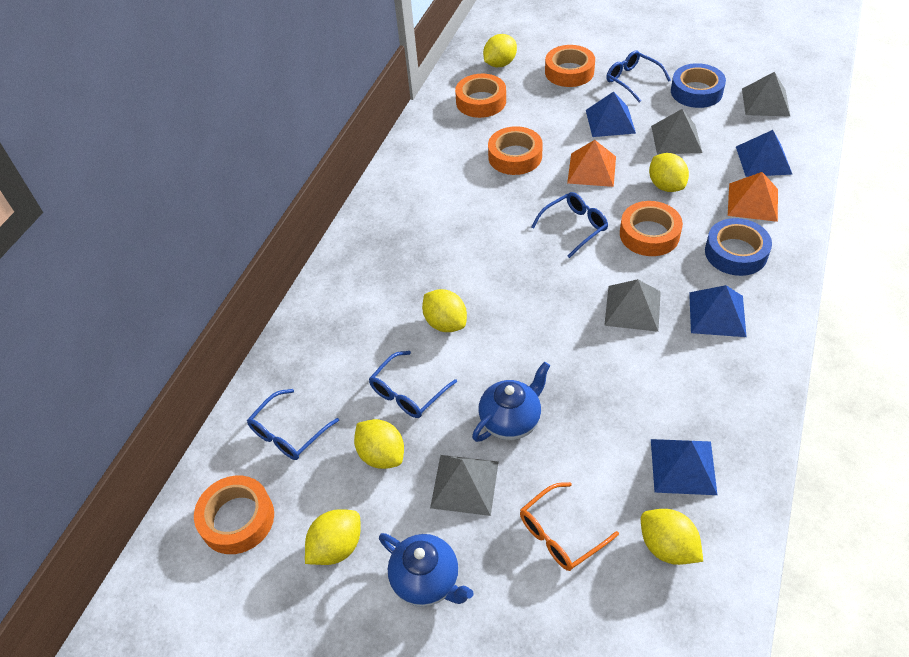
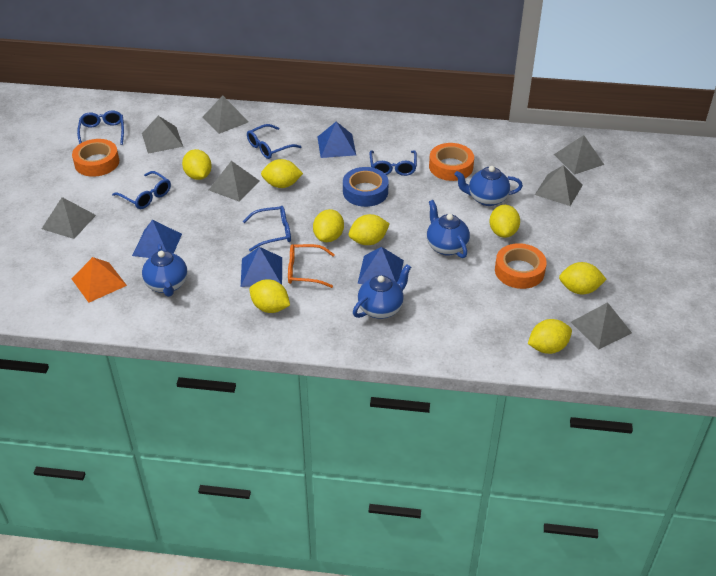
blue glasses: 4 -> 5
blue tape: 2 -> 1
blue teapot: 2 -> 4
grey pyramid: 4 -> 7
orange pyramid: 2 -> 1
orange tape: 5 -> 3
yellow lemon: 6 -> 8

